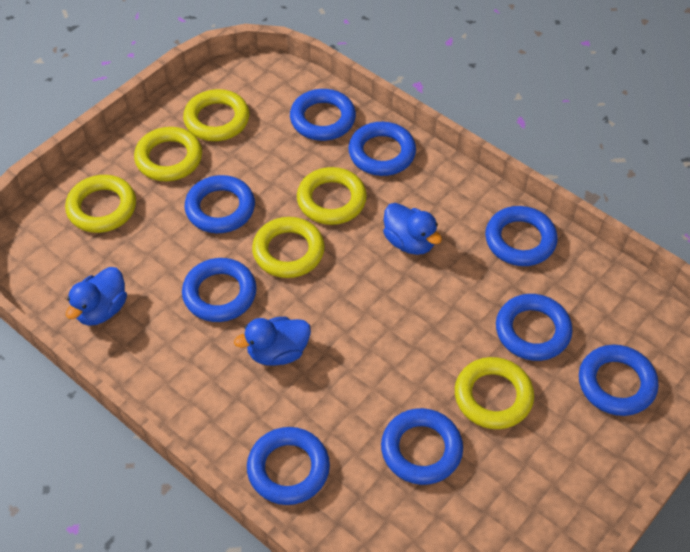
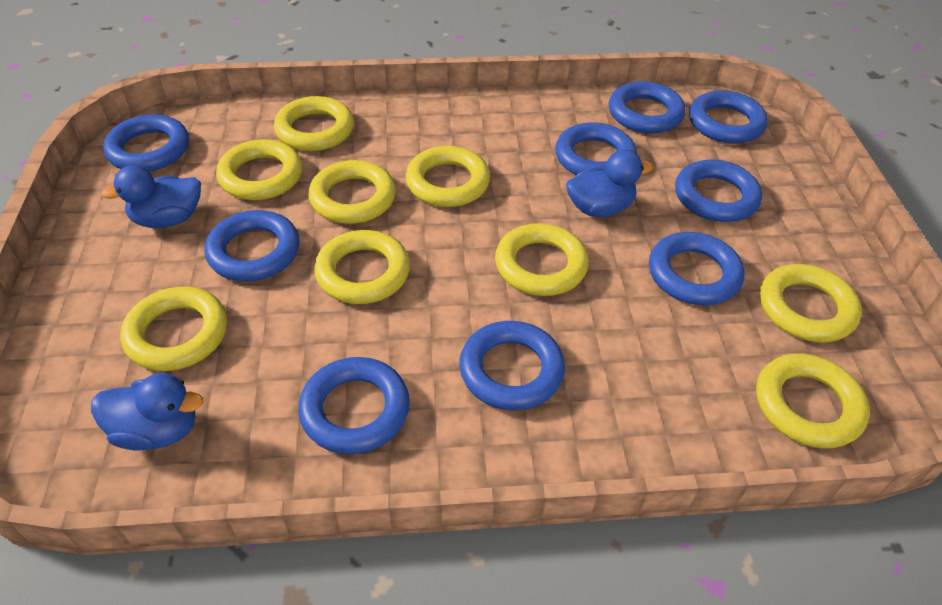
yellow ring: 6 -> 9

